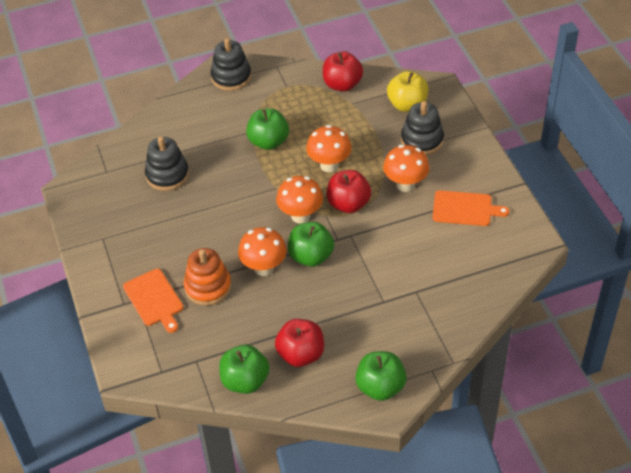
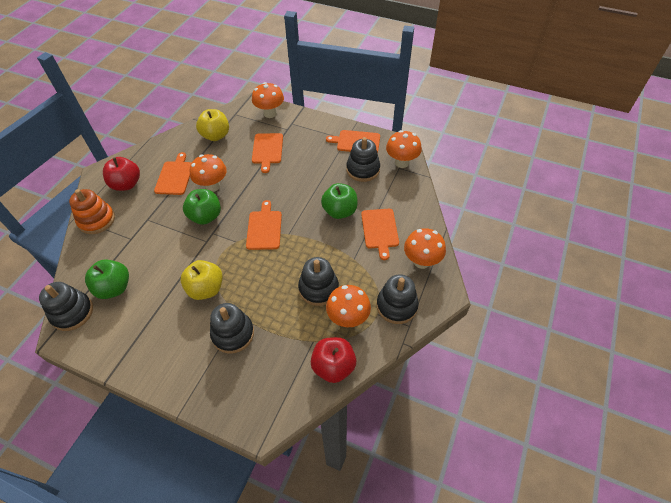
black stacking toy: 3 -> 5
green apple: 4 -> 3
orange cutting board: 2 -> 5
orange mushroom: 4 -> 5
red apple: 3 -> 2
yellow apple: 1 -> 2

